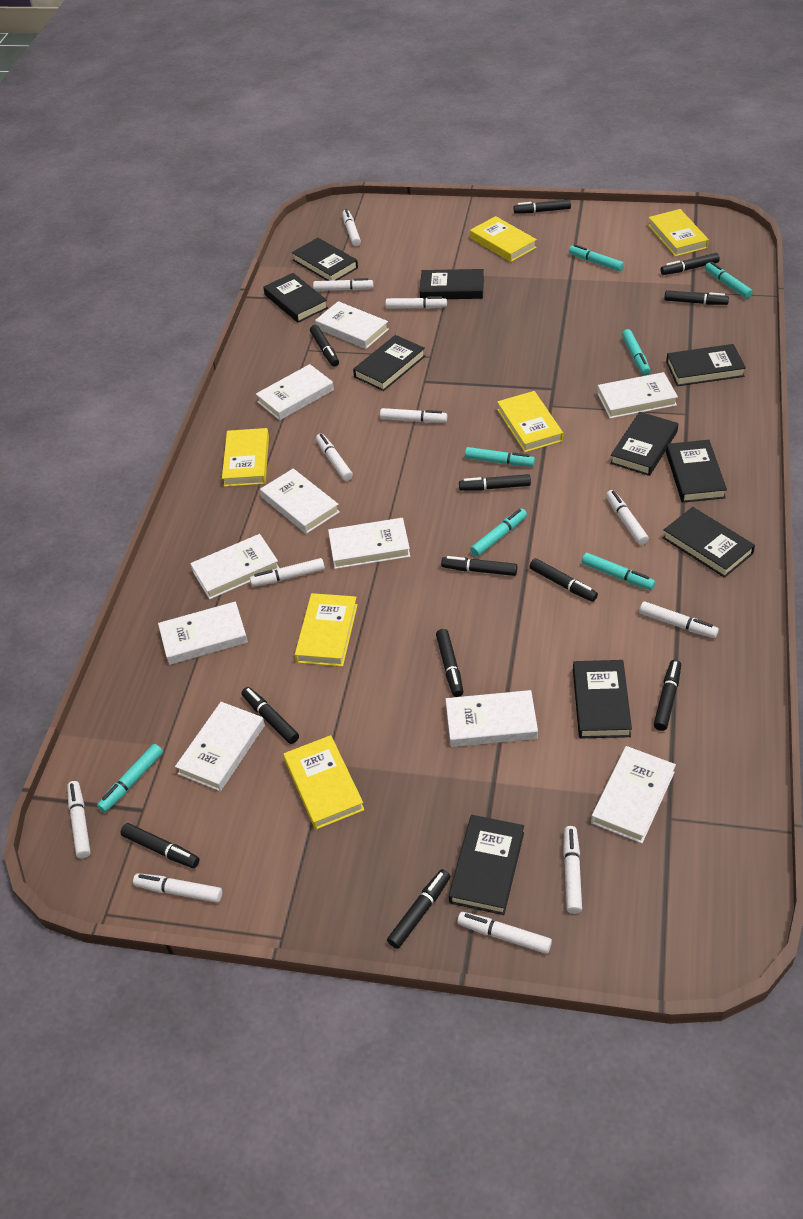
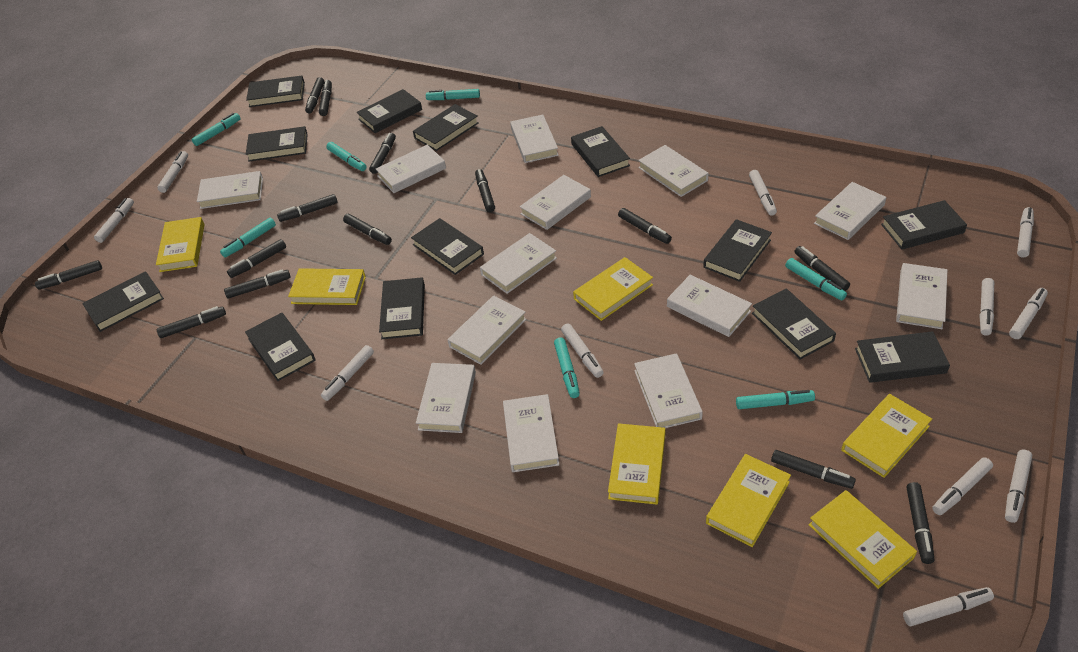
black book: 10 -> 13
black marker: 12 -> 14
white book: 10 -> 13
white marker: 12 -> 11
yellow book: 6 -> 7

